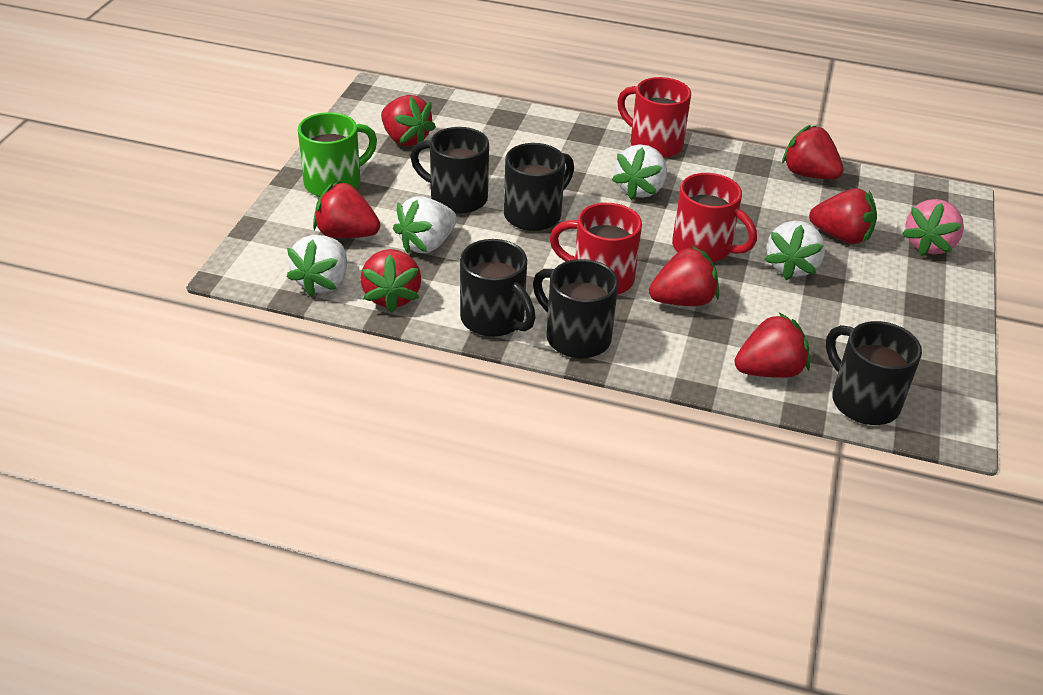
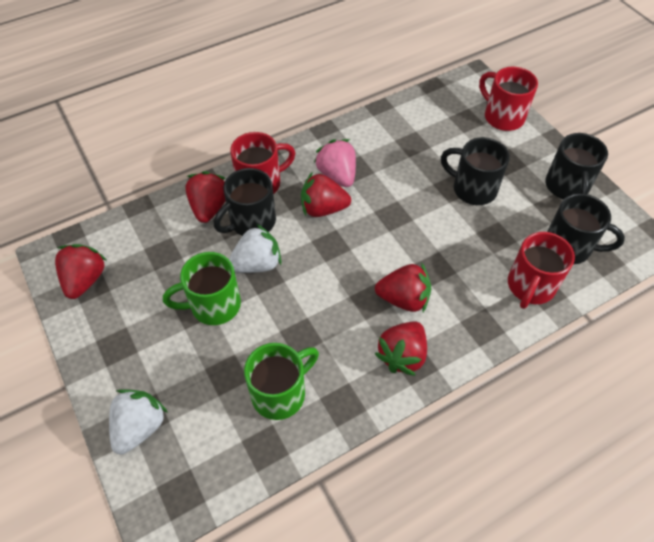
black mug: 5 -> 4
green mug: 1 -> 2
red strawberry: 7 -> 5
white strawberry: 4 -> 2

